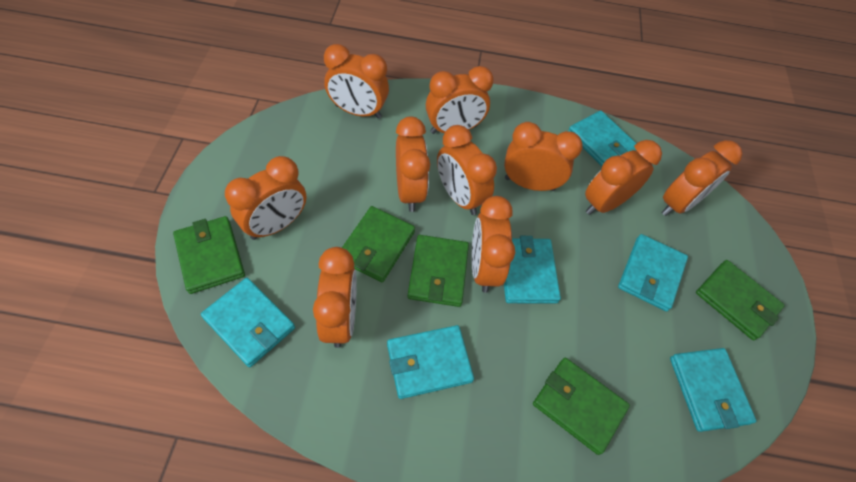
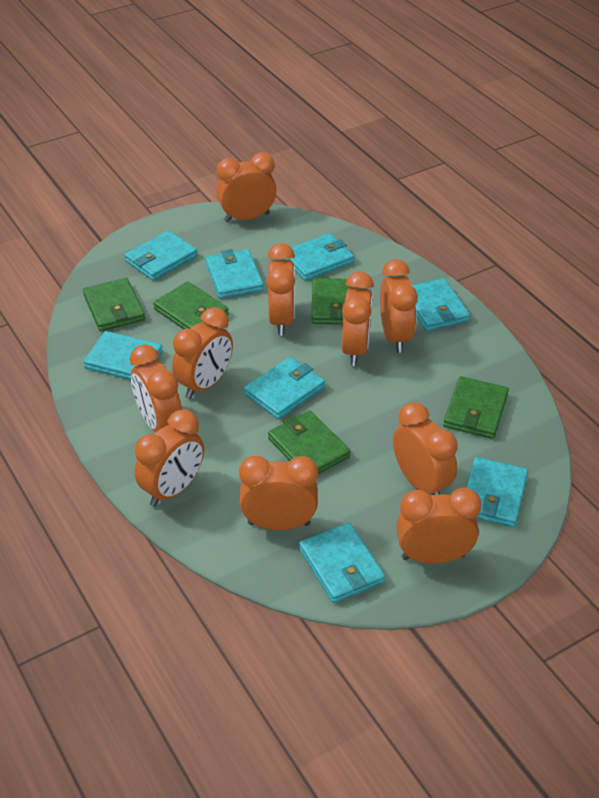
turquoise wallet: 6 -> 8

